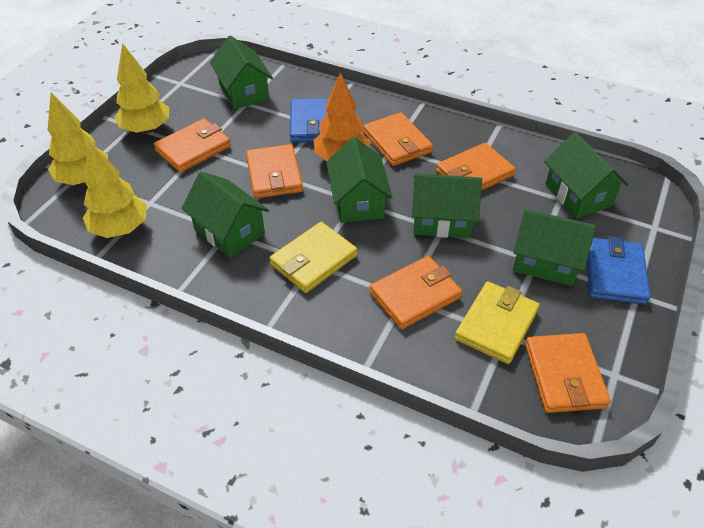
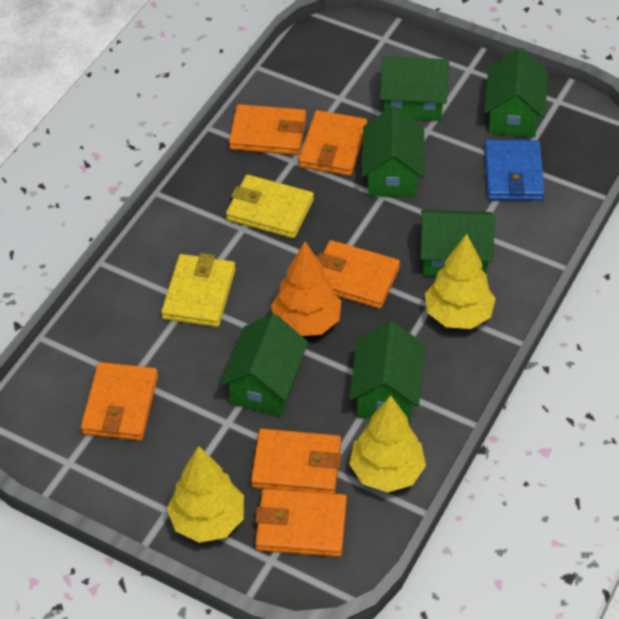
blue wallet: 2 -> 1

